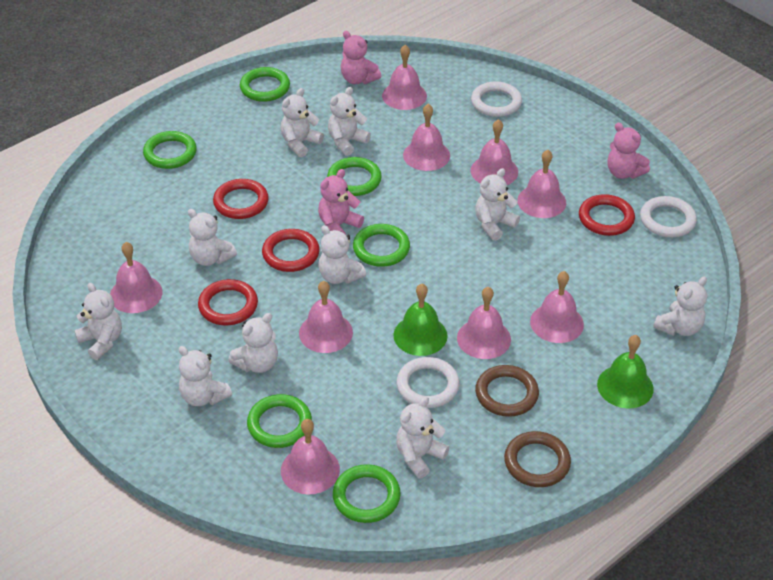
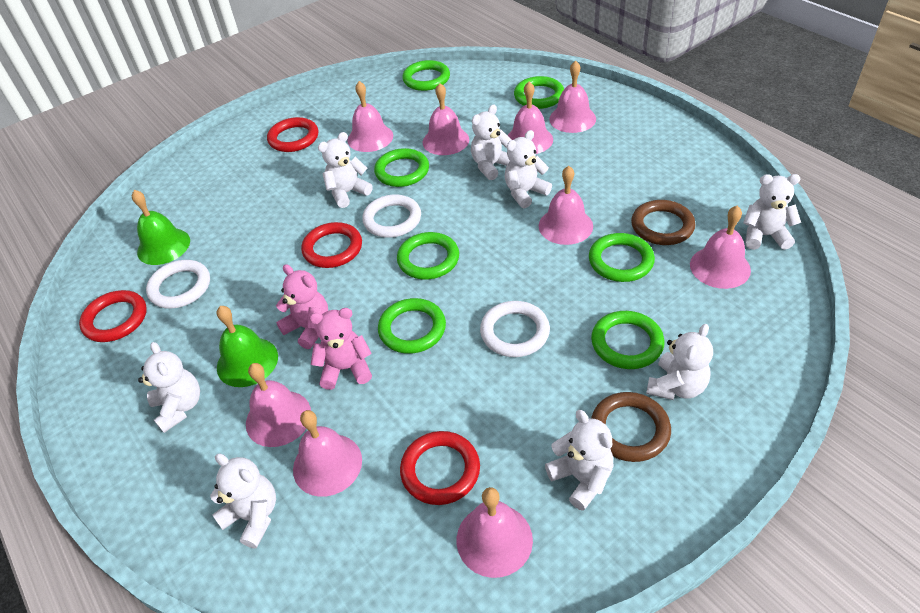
green ring: 6 -> 7
pink teddy bear: 3 -> 2
white teddy bear: 10 -> 8

